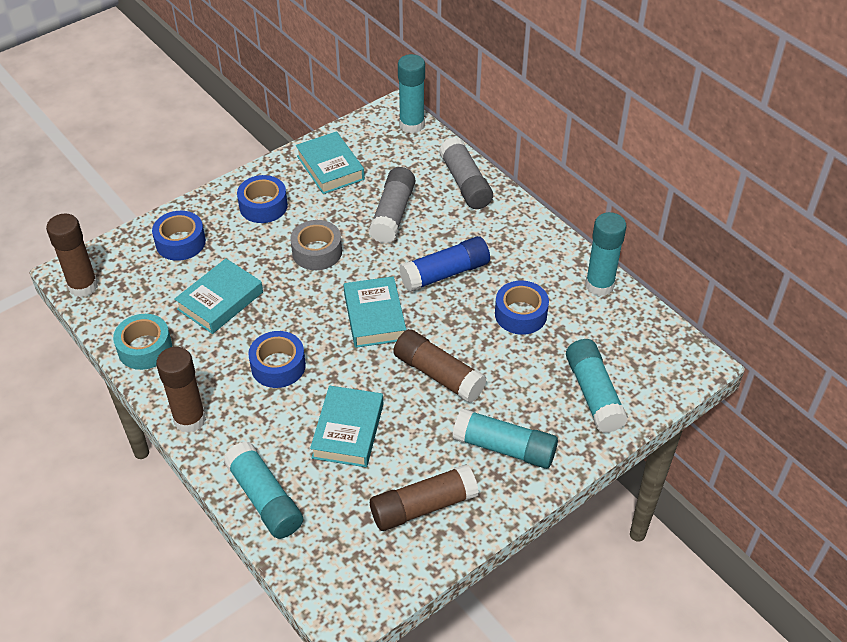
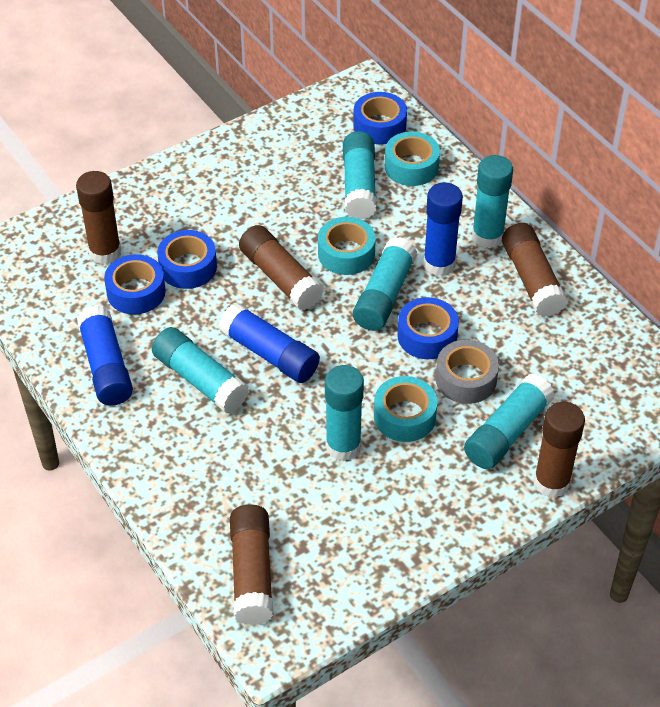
blue glue stick: 1 -> 3
brown glue stick: 4 -> 5
grey glue stick: 2 -> 0
turquoise book: 4 -> 0
turquoise glue stick: 5 -> 6
turquoise tape: 1 -> 3

